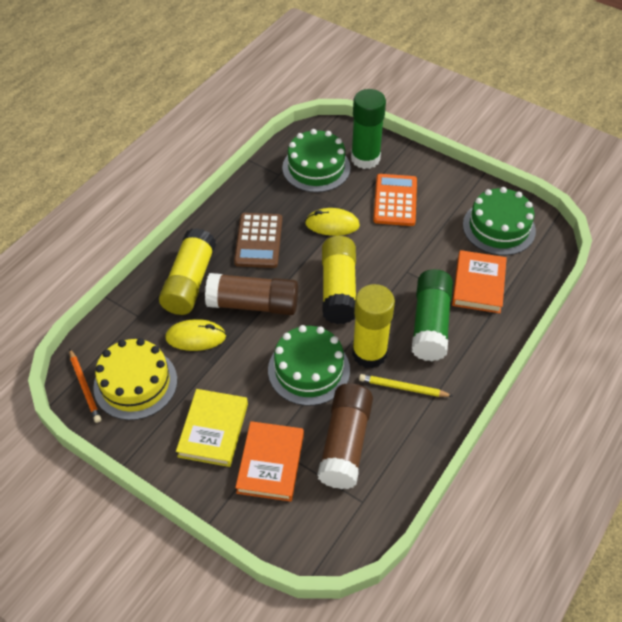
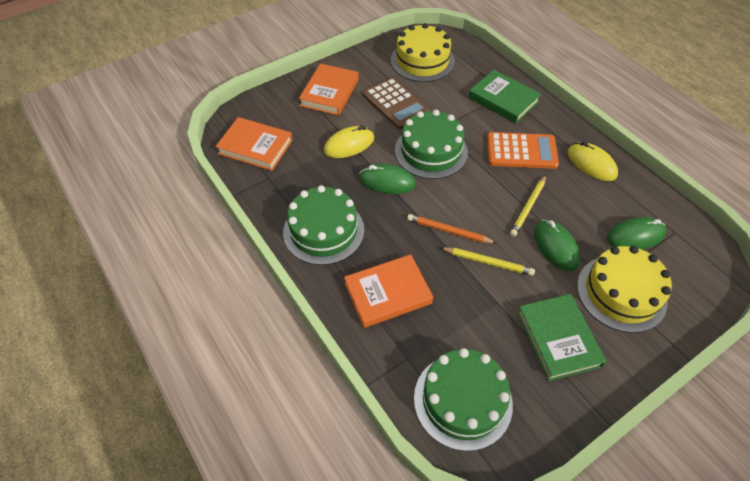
brown glue stick: 2 -> 0
green book: 0 -> 2
green glue stick: 2 -> 0
green mouse: 0 -> 3
orange book: 2 -> 3
yellow book: 1 -> 0
yellow cake: 1 -> 2
yellow glue stick: 3 -> 0
yellow pencil: 1 -> 2

